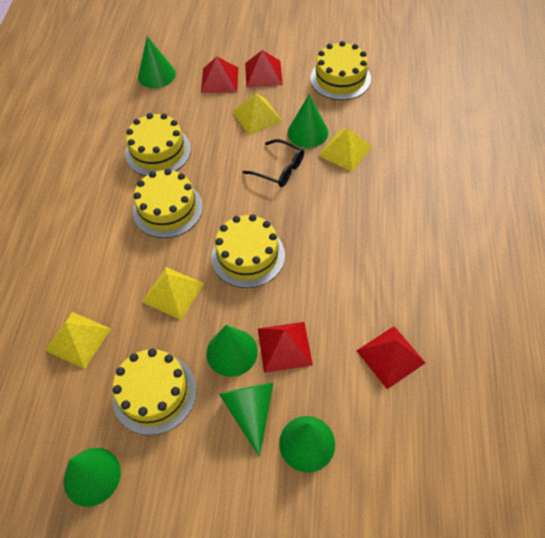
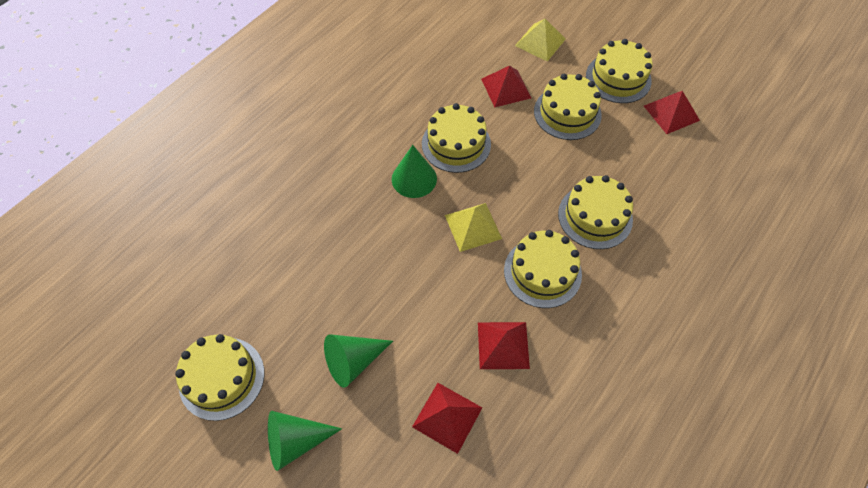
black glasses: 1 -> 0
green cone: 6 -> 3
yellow cake: 5 -> 6
yellow pyramid: 4 -> 2

